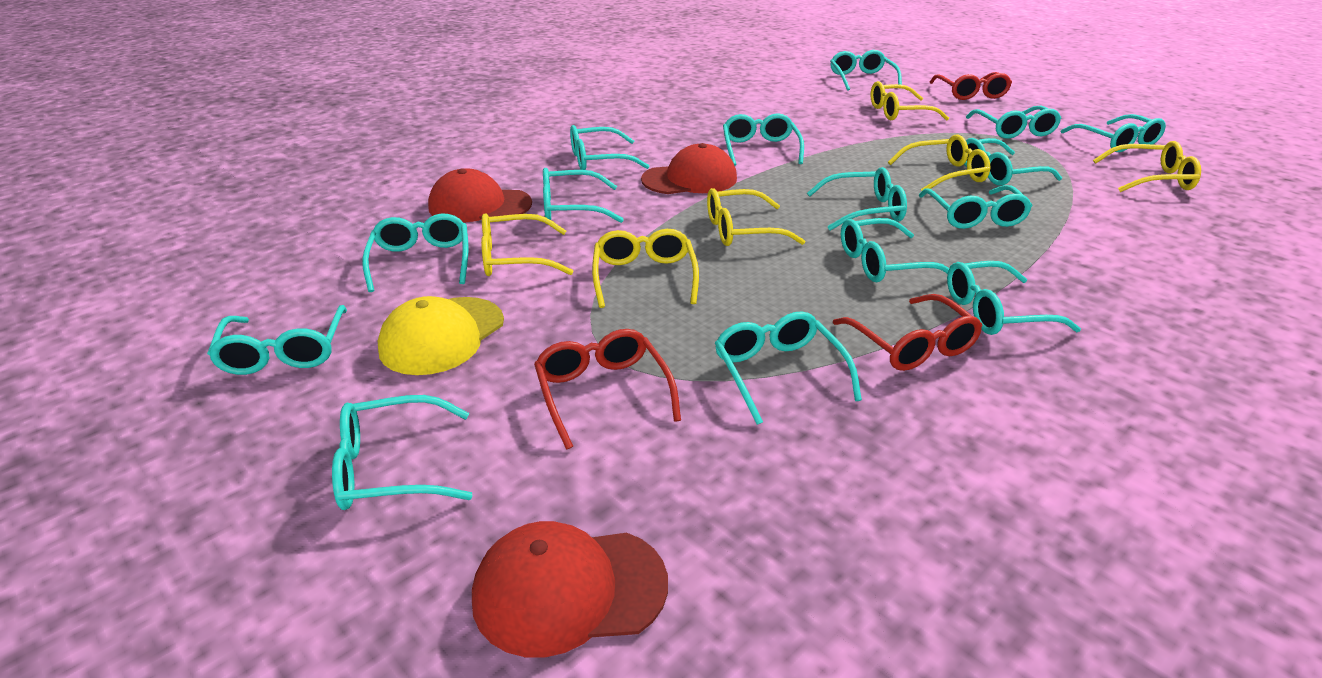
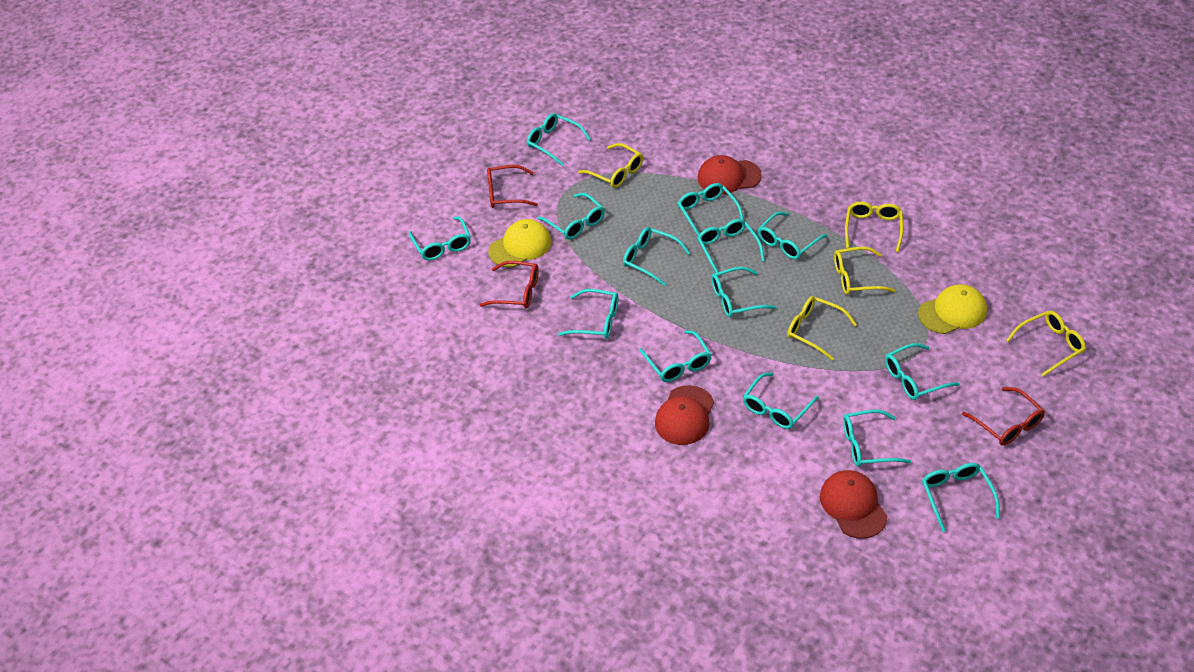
turquoise glasses: 15 -> 14
yellow cap: 1 -> 2
yellow glasses: 6 -> 5

